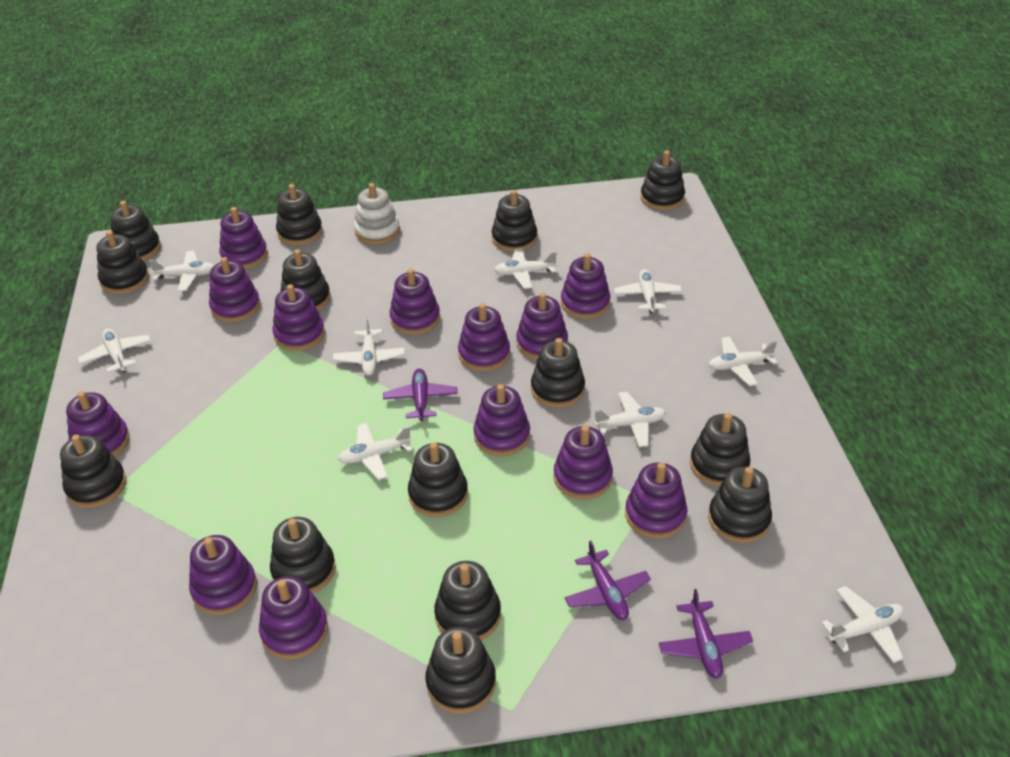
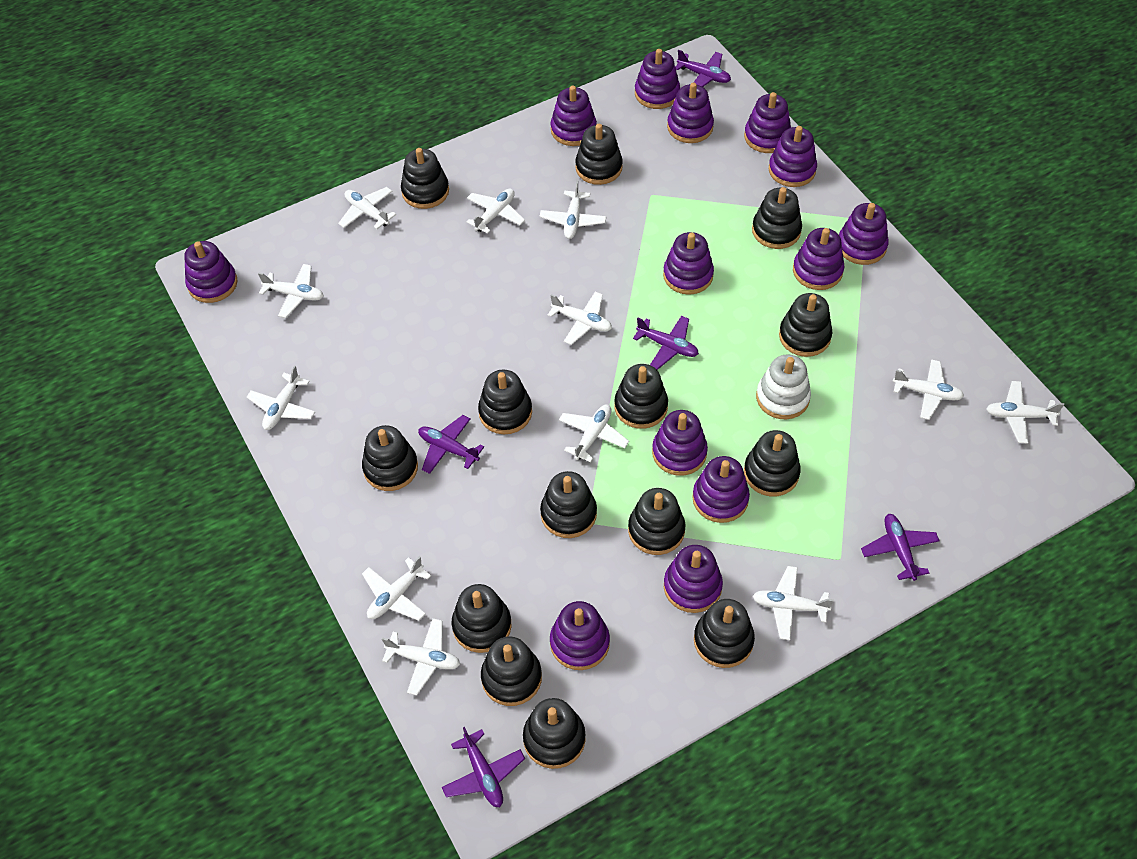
purple plane: 3 -> 5
white plane: 9 -> 12

